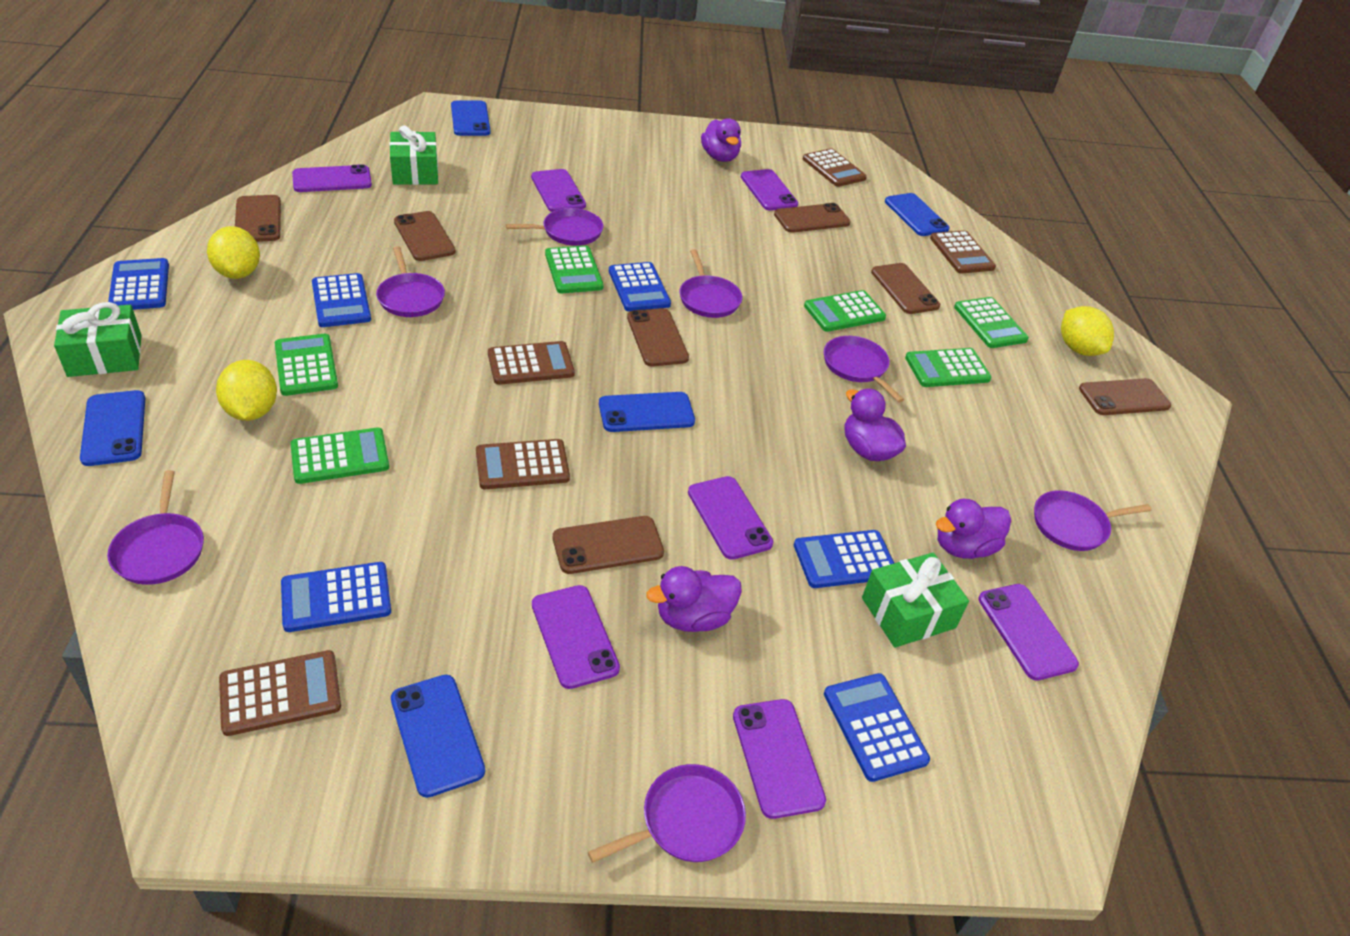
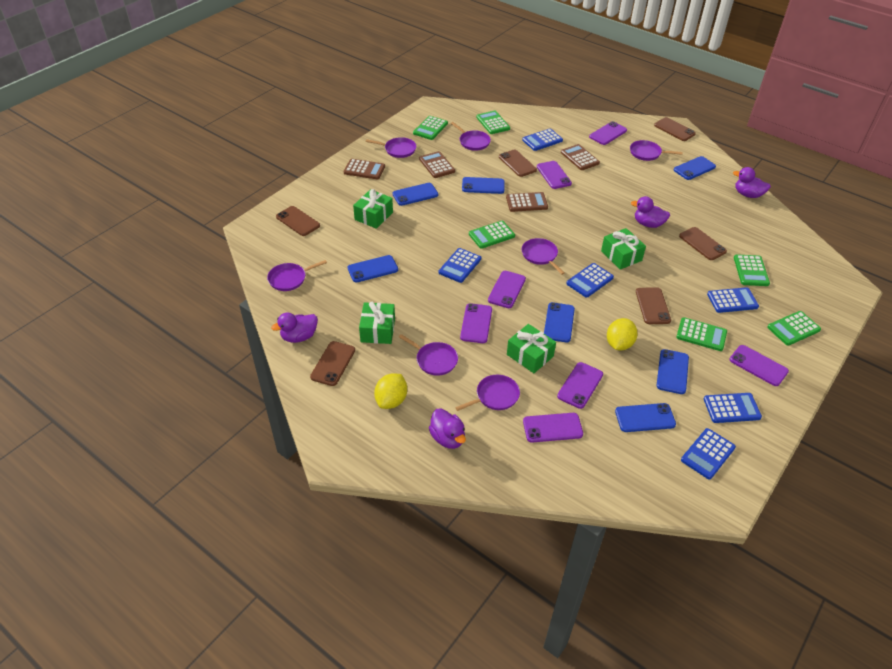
blue phone: 5 -> 7
brown calculator: 5 -> 4
brown phone: 7 -> 6
green gift: 3 -> 4
yellow lemon: 3 -> 2

